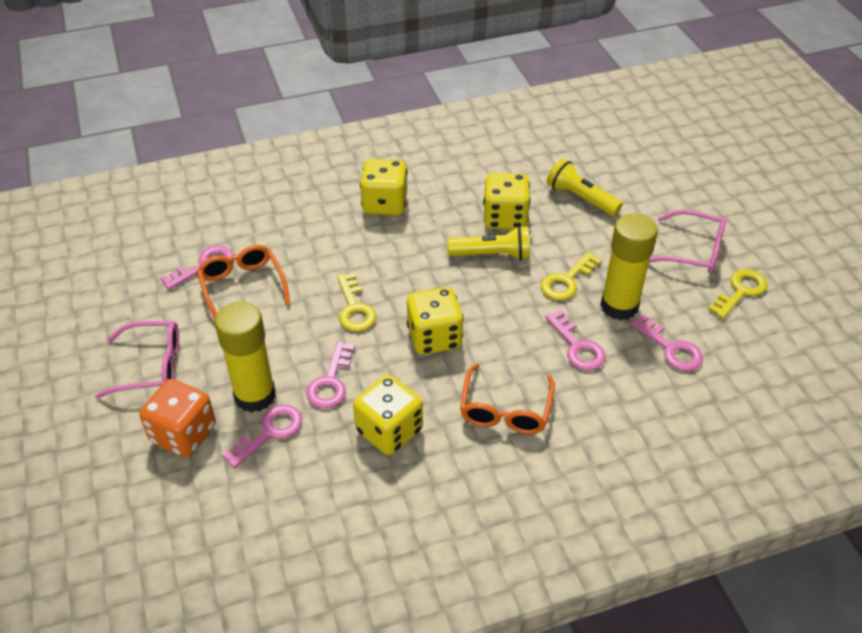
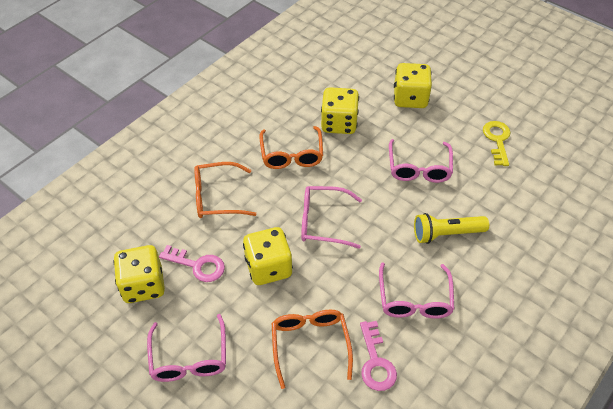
orange dice: 1 -> 0
orange glasses: 2 -> 3
pink glasses: 2 -> 4
pink key: 5 -> 2
yellow flashlight: 2 -> 1
yellow glue stick: 2 -> 0
yellow key: 3 -> 1

